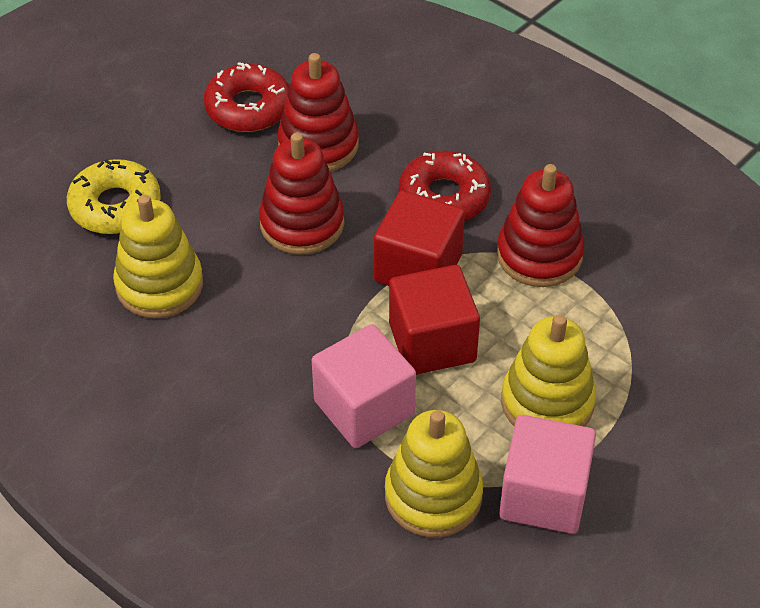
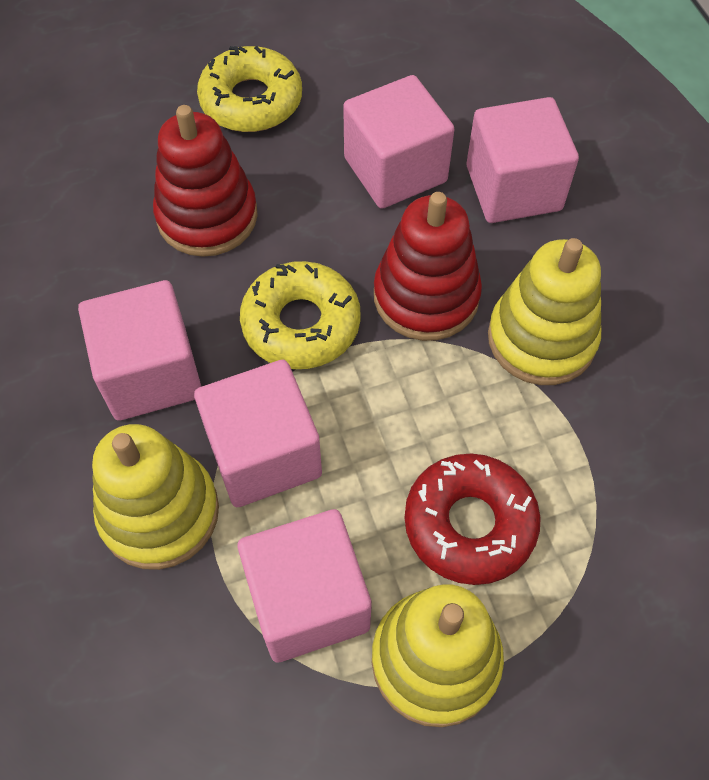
pink cube: 2 -> 5
red cube: 2 -> 0
red donut: 2 -> 1
red stacking toy: 3 -> 2
yellow donut: 1 -> 2

